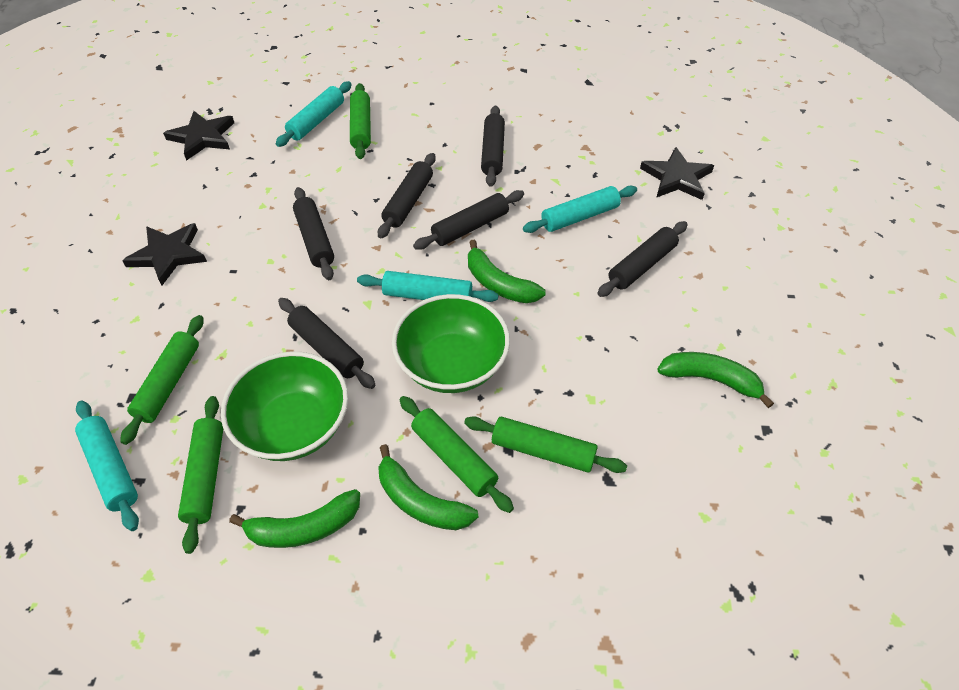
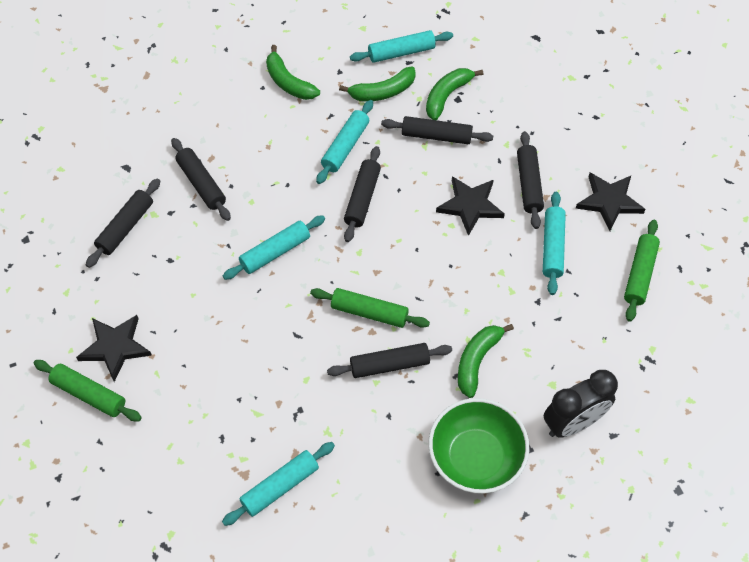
black clock: 0 -> 1
green bowl: 2 -> 1
green rolling pin: 5 -> 3
turquoise rolling pin: 4 -> 5

